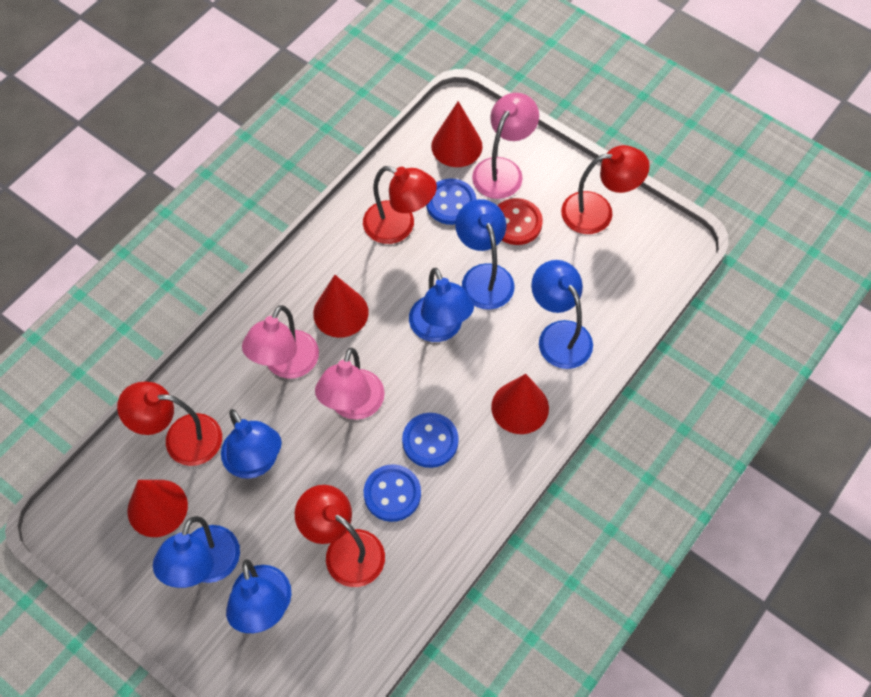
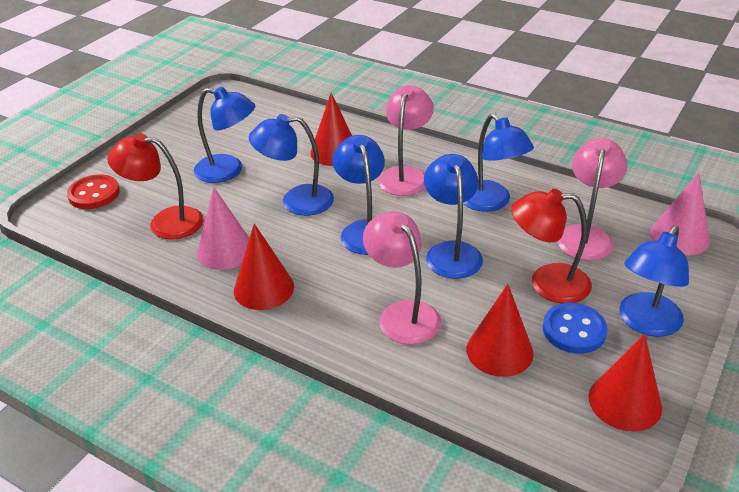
blue button: 3 -> 1
pink cone: 0 -> 2
red lamp: 4 -> 2

